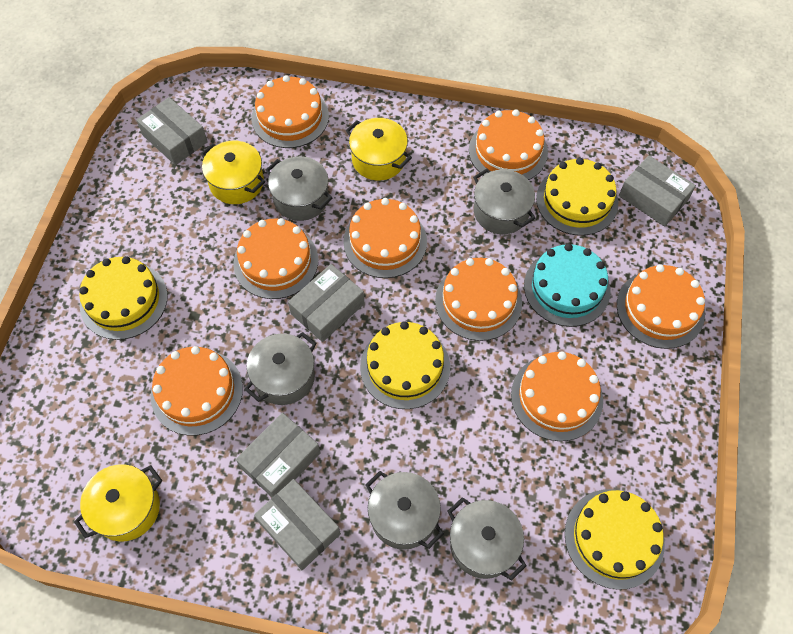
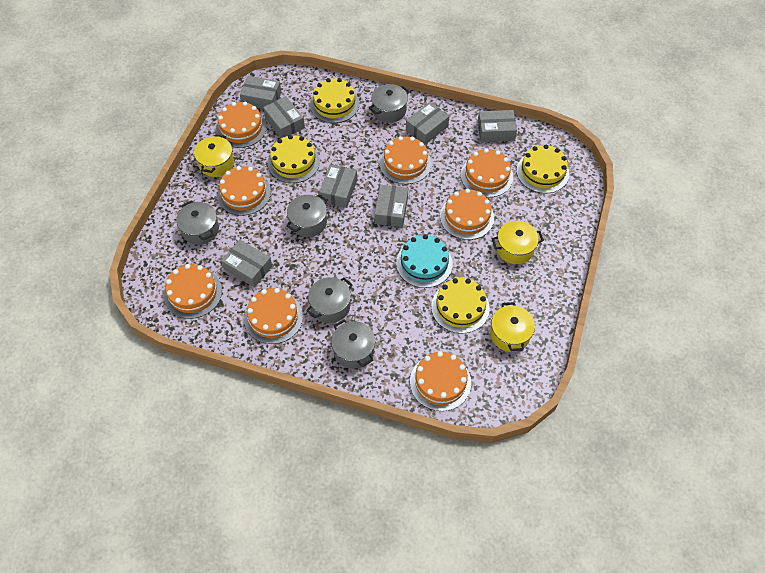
grey box: 5 -> 7

